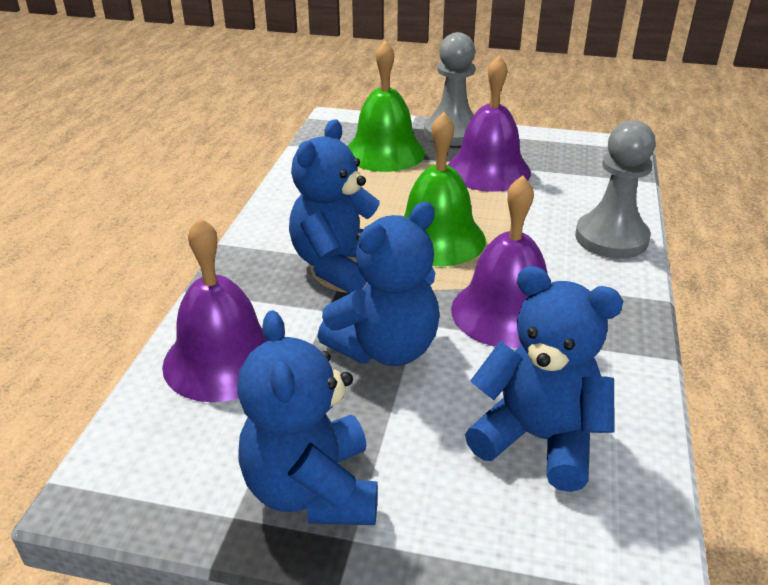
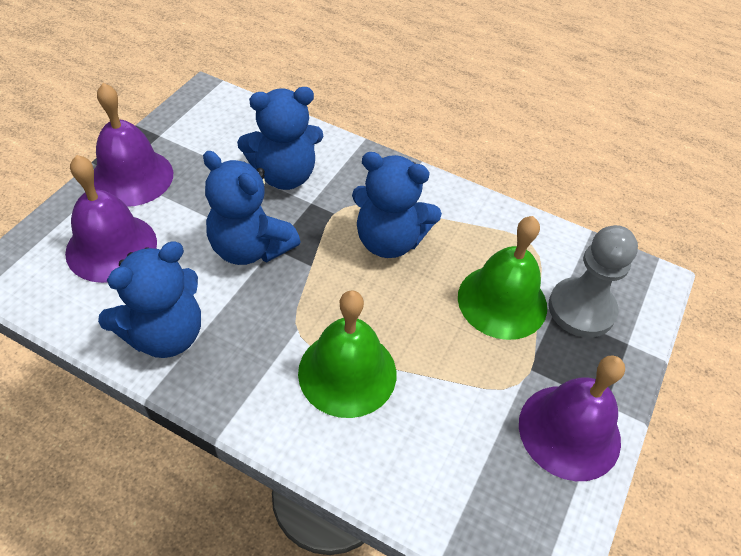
grey pawn: 2 -> 1

